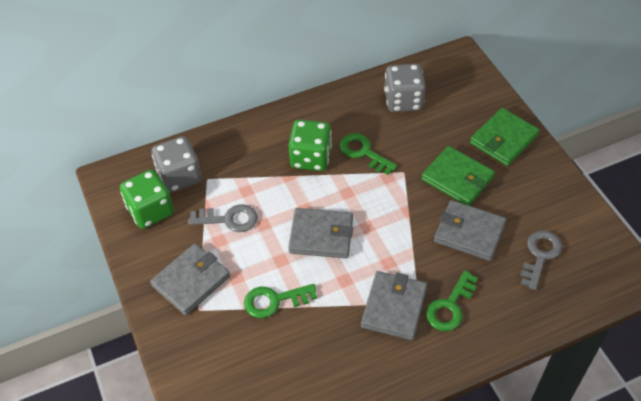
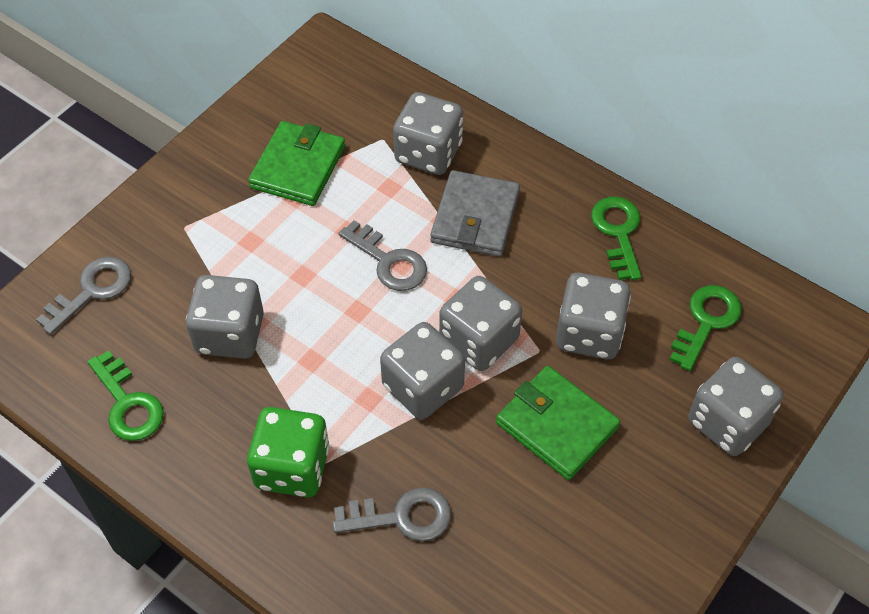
green dice: 2 -> 1
grey dice: 2 -> 6
grey key: 2 -> 3
grey wallet: 4 -> 1

